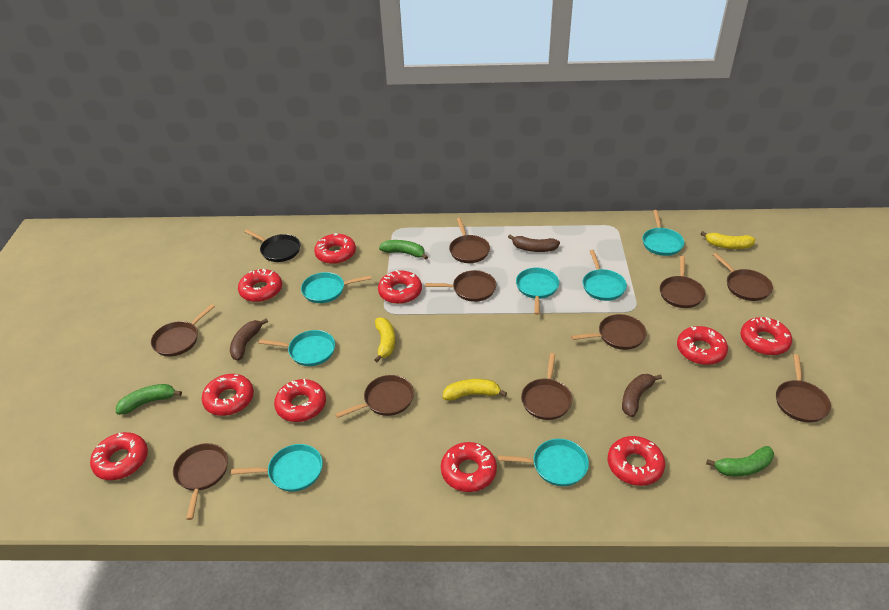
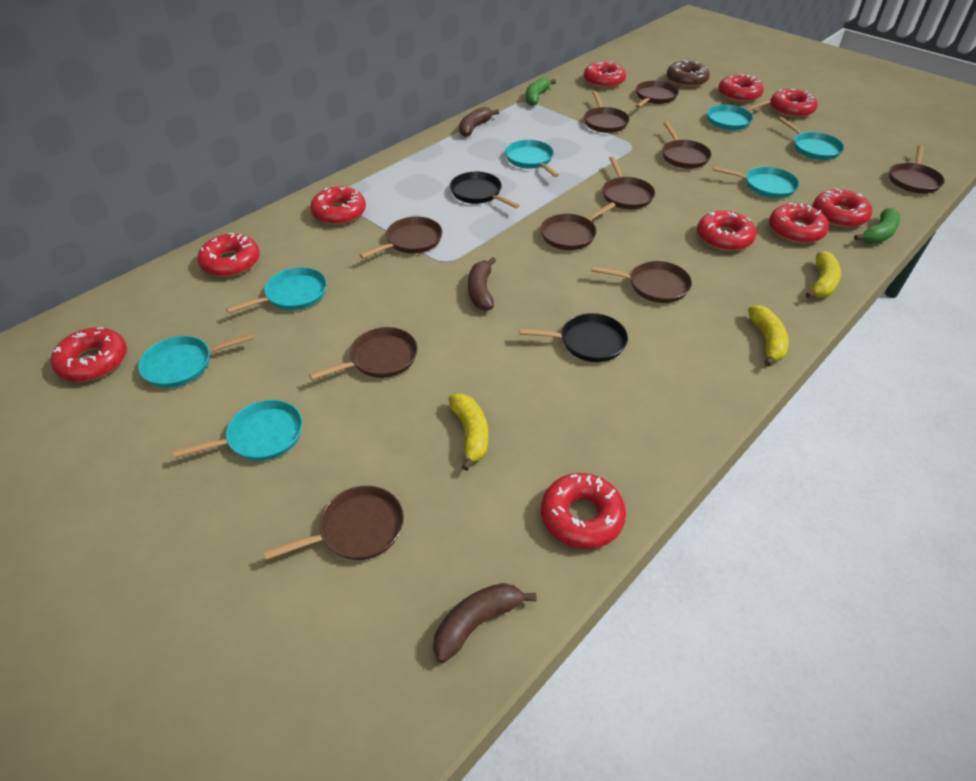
black pan: 1 -> 2
brown donut: 0 -> 1
green banana: 3 -> 2

